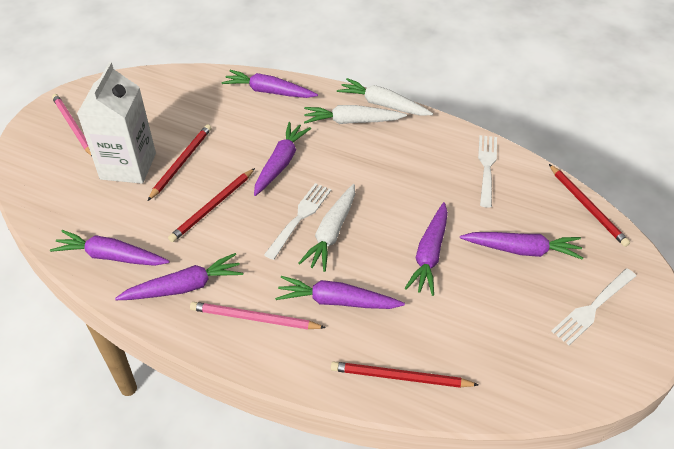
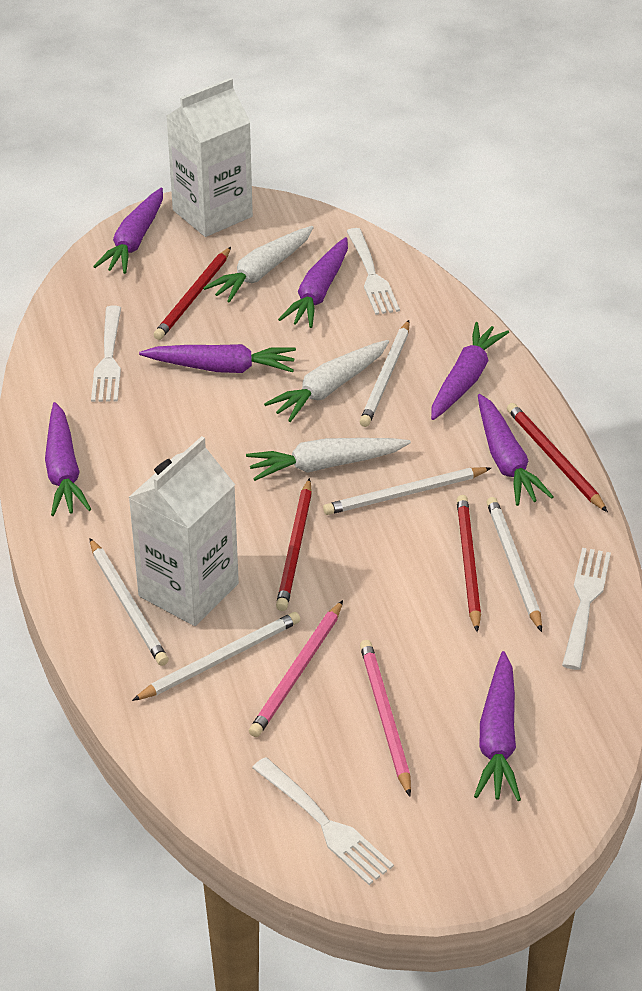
white carton: 1 -> 2
white fork: 3 -> 4
white pencil: 0 -> 5

